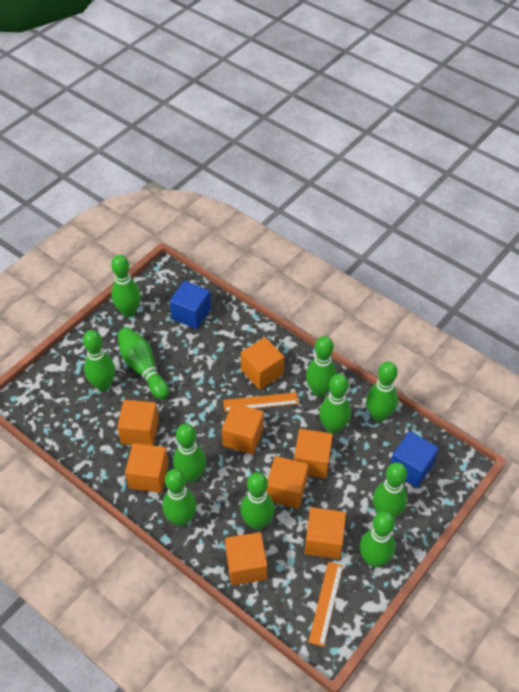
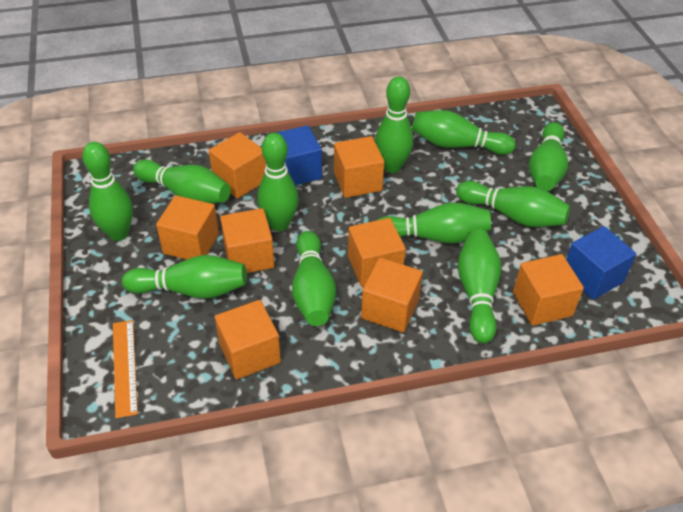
orange ruler: 2 -> 1

